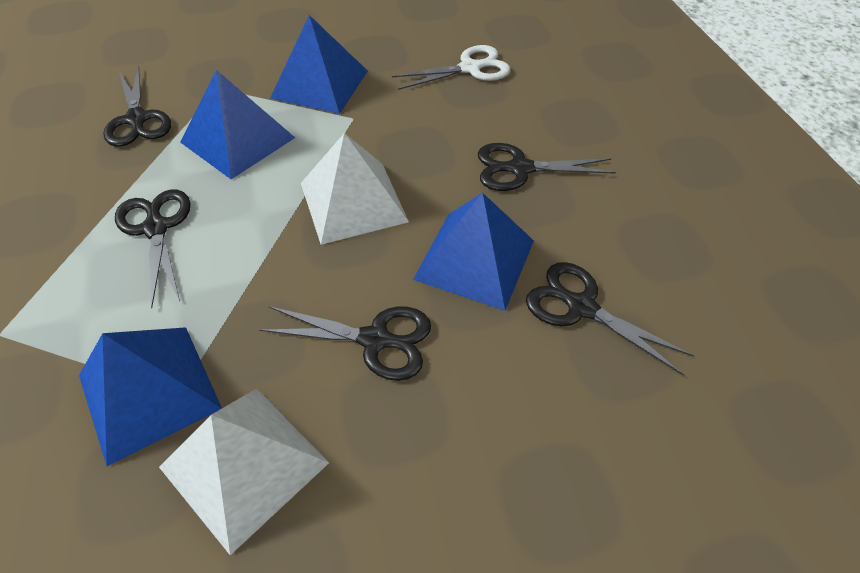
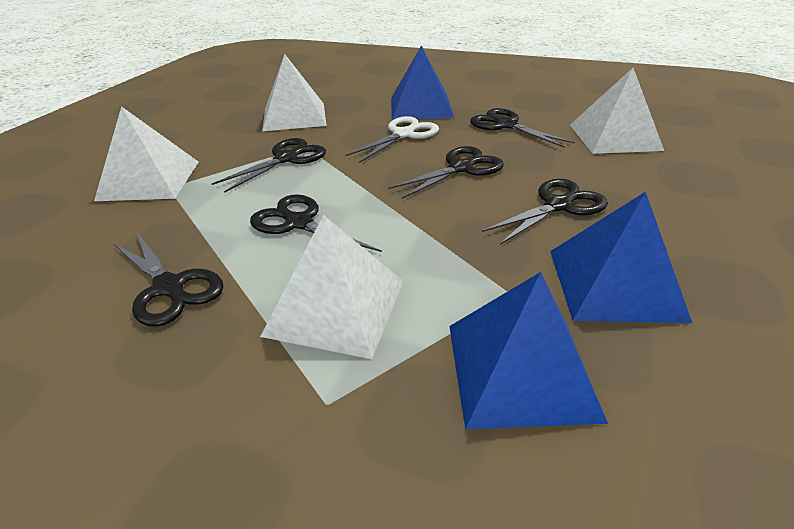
black scissors: 5 -> 6
blue pyramid: 4 -> 3
white pyramid: 2 -> 4

